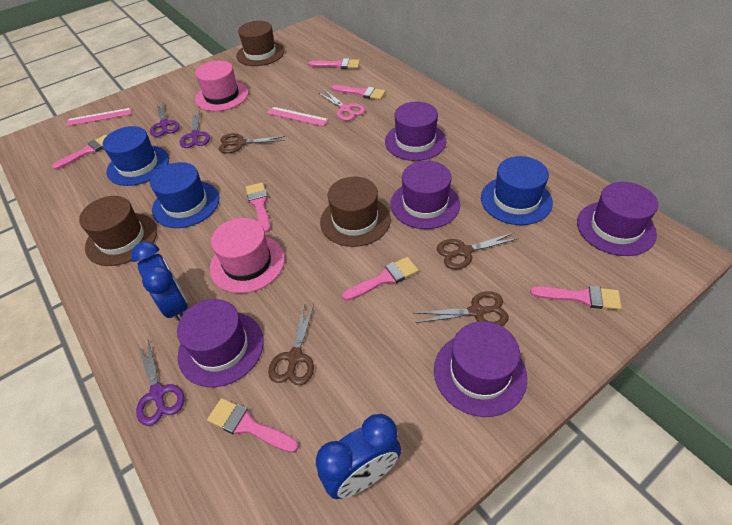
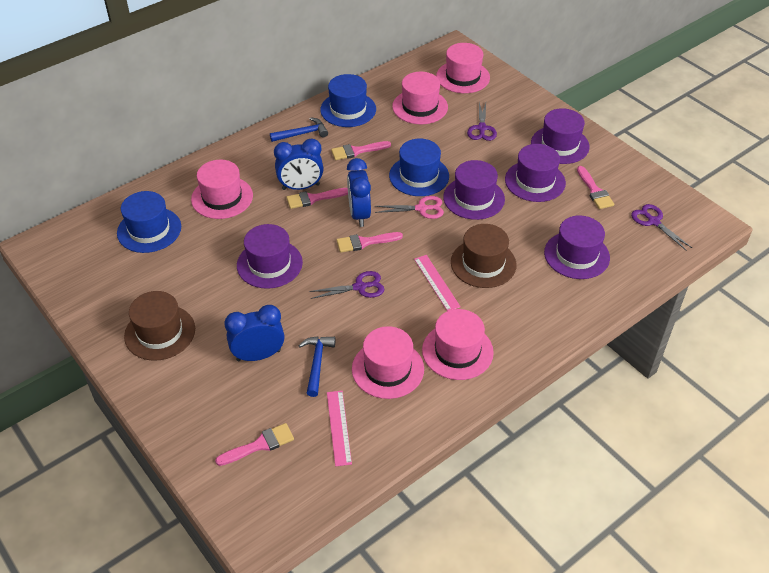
blue clock: 2 -> 3
blue hammer: 0 -> 2
brown hat: 3 -> 2
brown scissors: 4 -> 0
pink brush: 7 -> 5
pink hat: 2 -> 5

